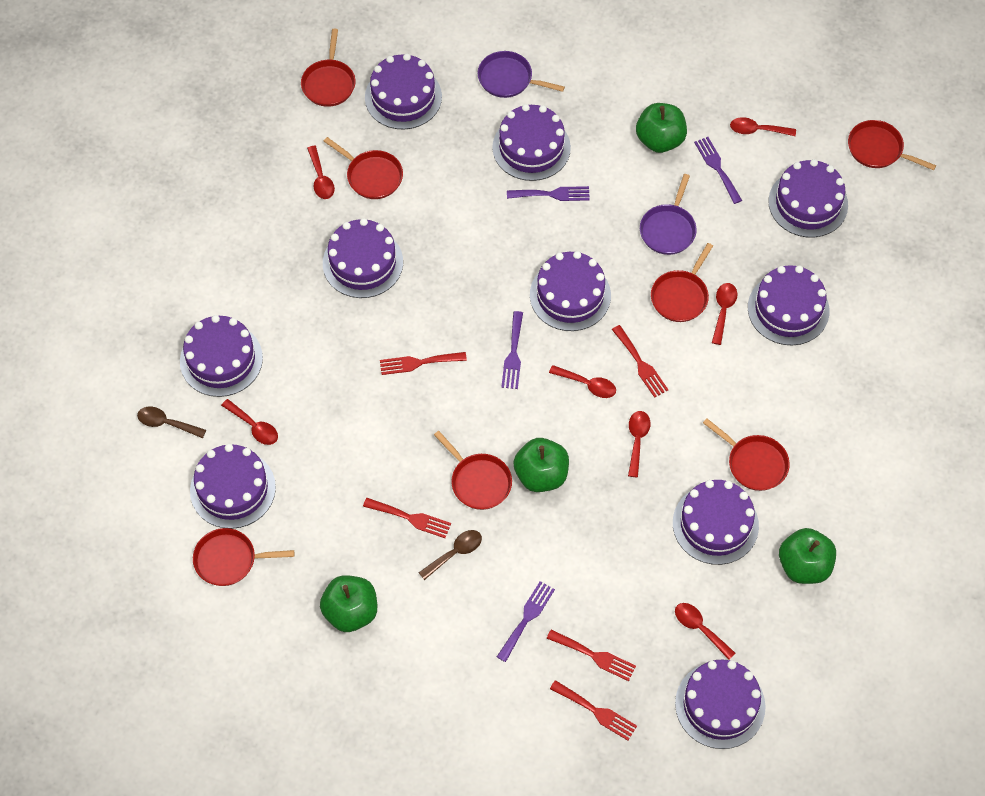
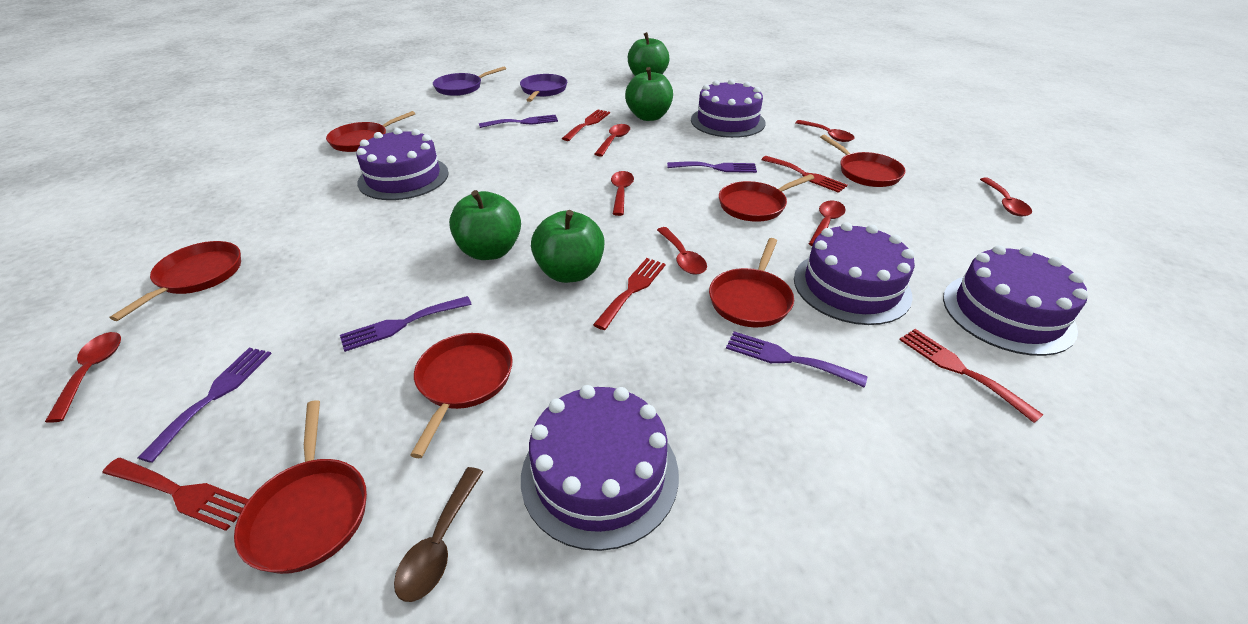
brown spoon: 2 -> 1
purple cake: 10 -> 5
purple fork: 4 -> 5

